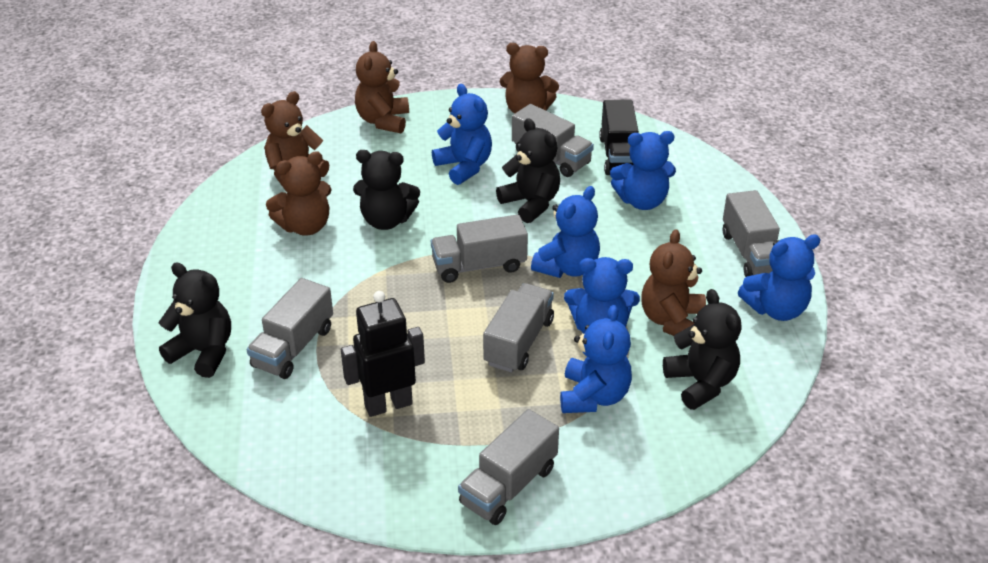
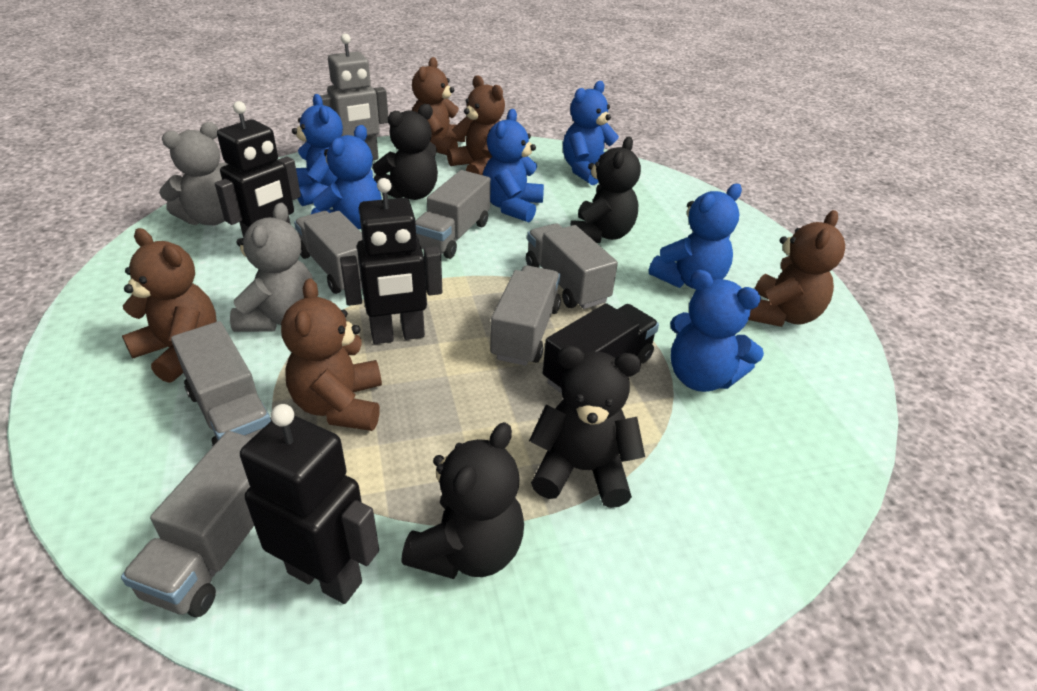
black robot: 1 -> 3
grey robot: 0 -> 1
grey teddy bear: 0 -> 2

